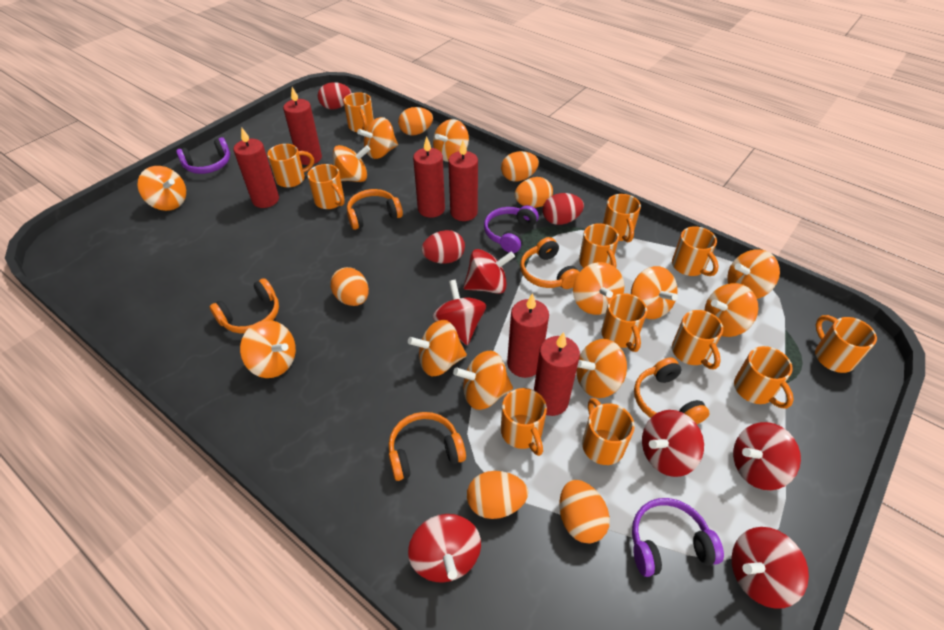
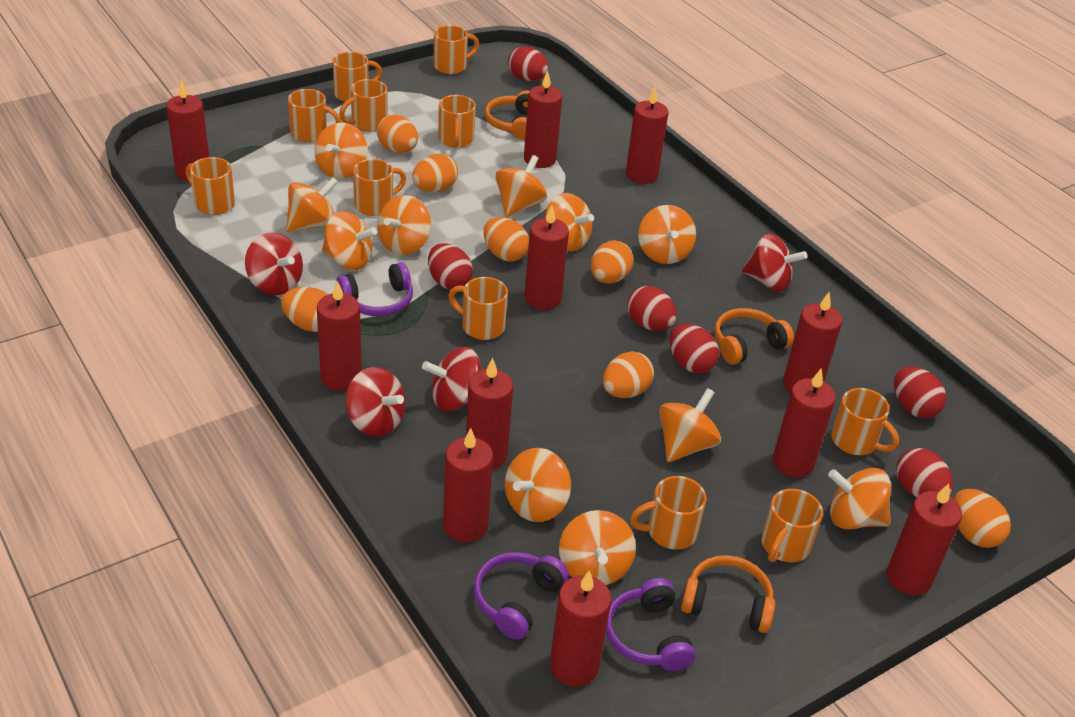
orange egg: 6 -> 7
orange headphones: 5 -> 3
orange mug: 12 -> 11
orange spinning top: 12 -> 11
red candle: 6 -> 11
red egg: 3 -> 6
red spinning top: 6 -> 4

